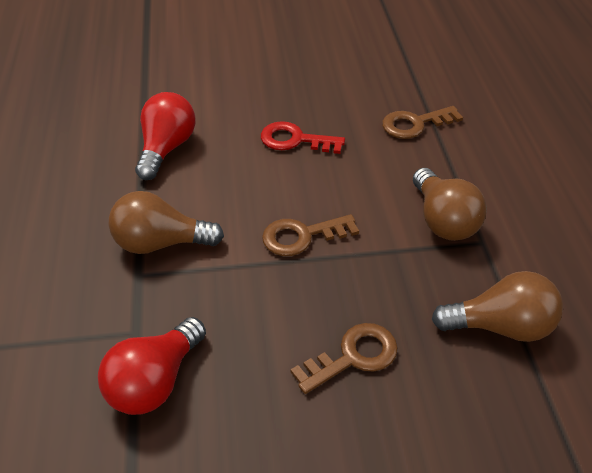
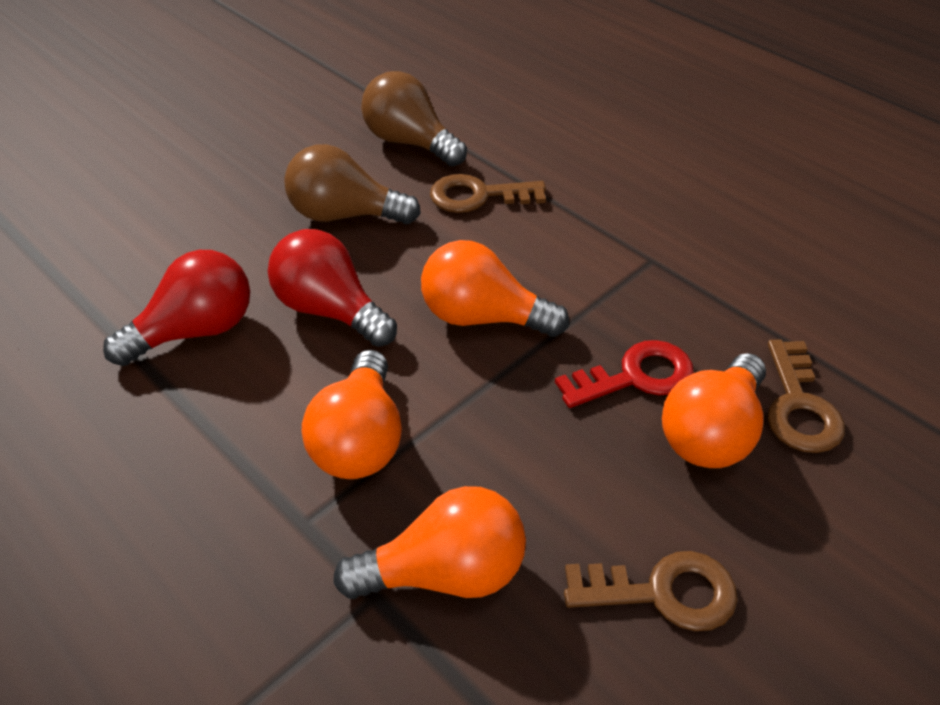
brown light bulb: 3 -> 2
orange light bulb: 0 -> 4

